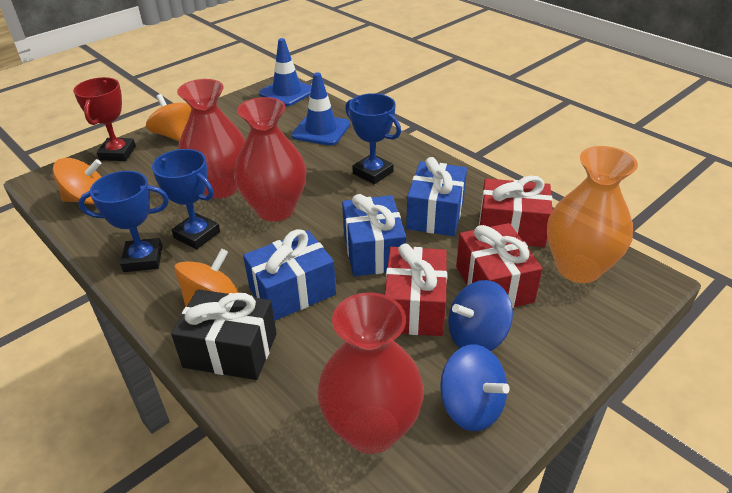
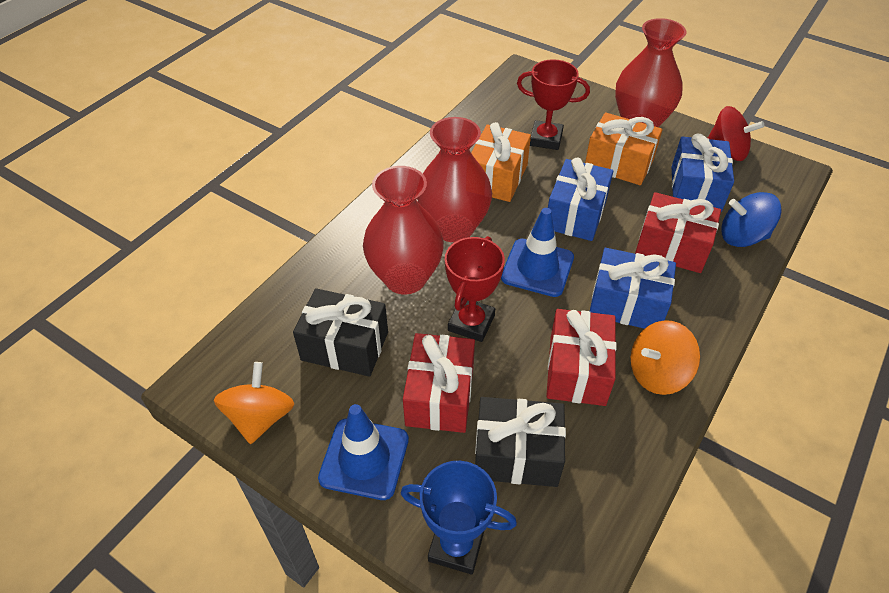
black gift: 1 -> 2
blue spinning top: 2 -> 1
blue trophy: 3 -> 1
orange gift: 0 -> 2
orange spinning top: 3 -> 2
orange vase: 1 -> 0
red spinning top: 0 -> 1
red trophy: 1 -> 2

